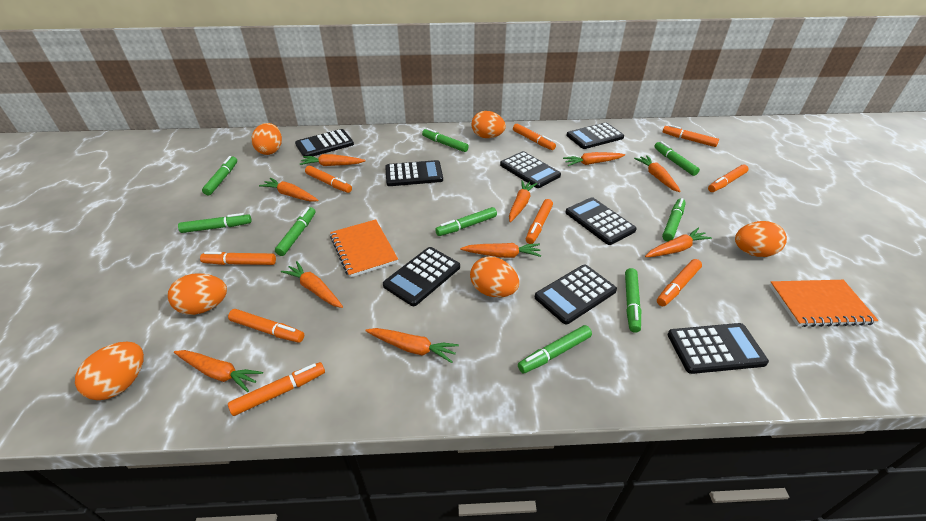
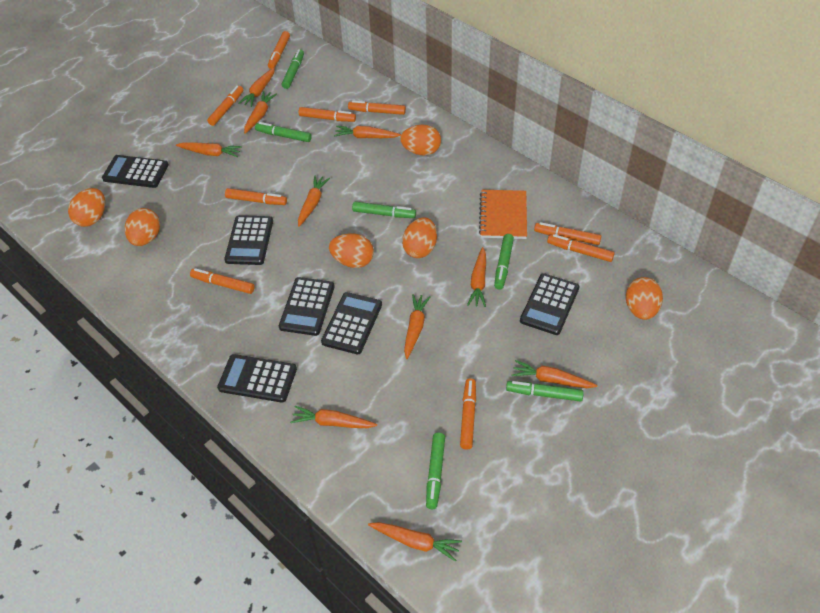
black calculator: 8 -> 6
green marker: 9 -> 6
orange notebook: 2 -> 1

